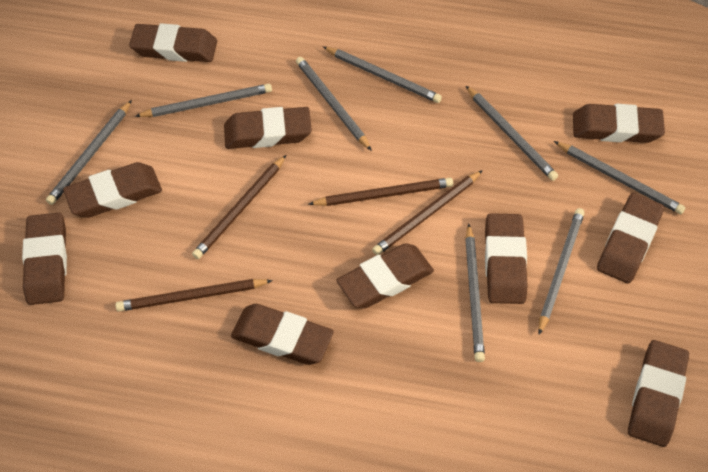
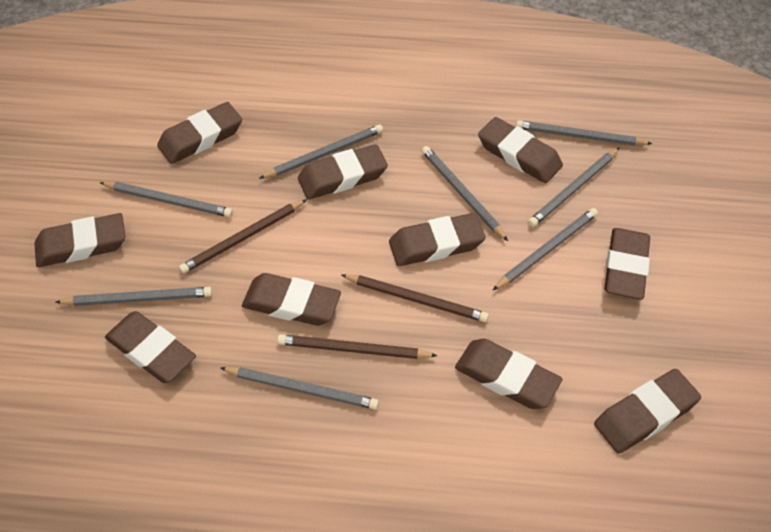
brown pencil: 4 -> 3

